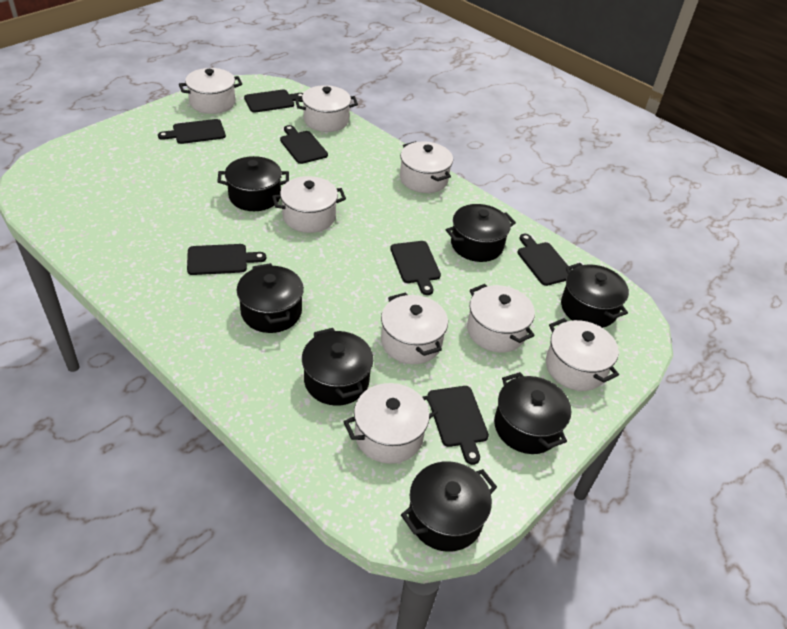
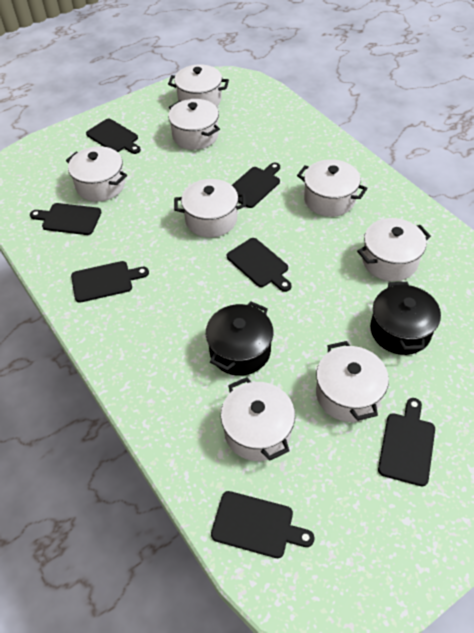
black pot: 7 -> 2

